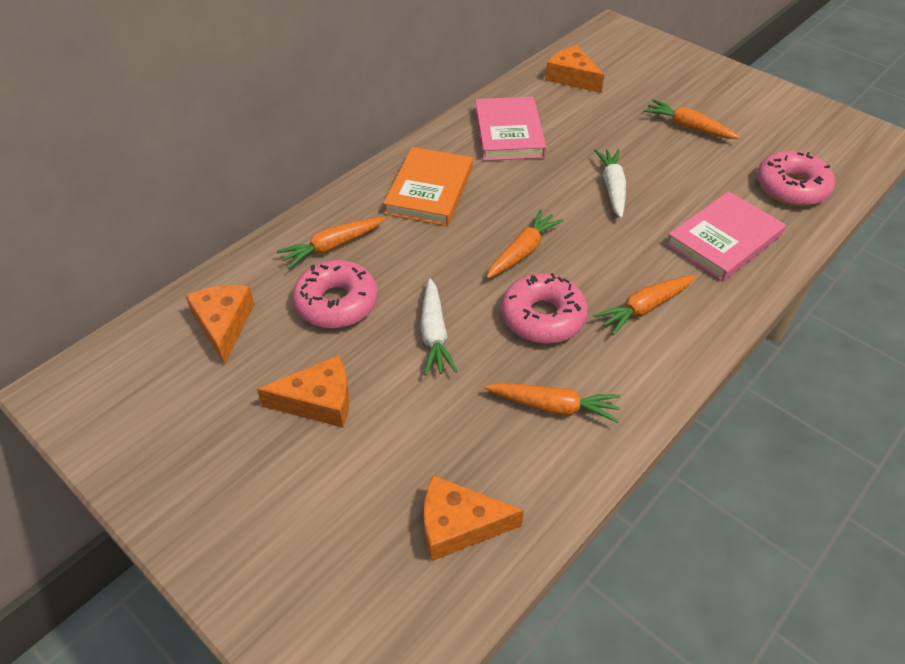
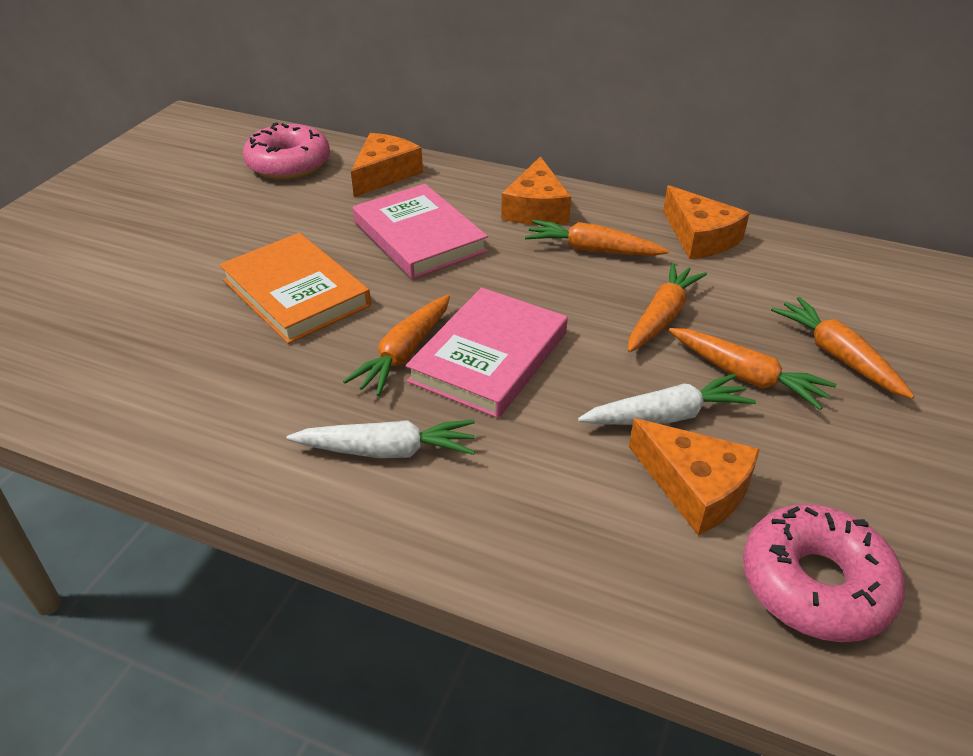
pink donut: 3 -> 2

